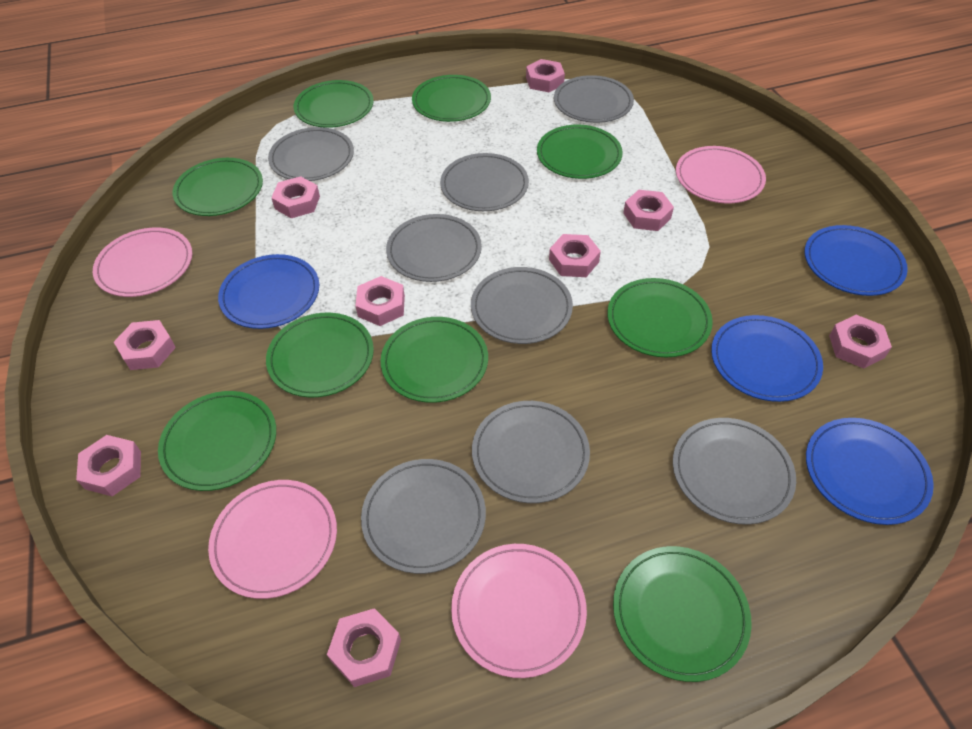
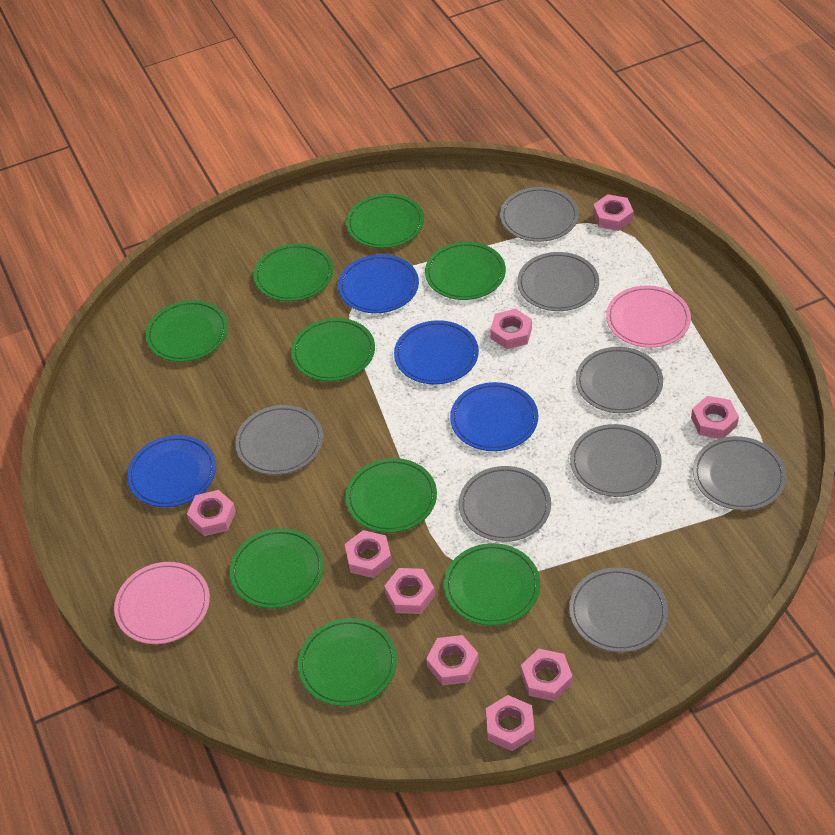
pink plate: 4 -> 2

